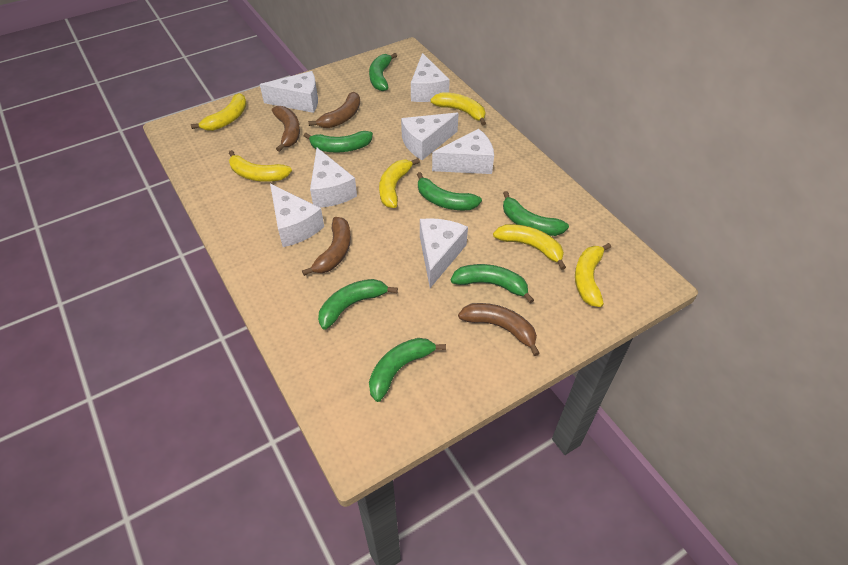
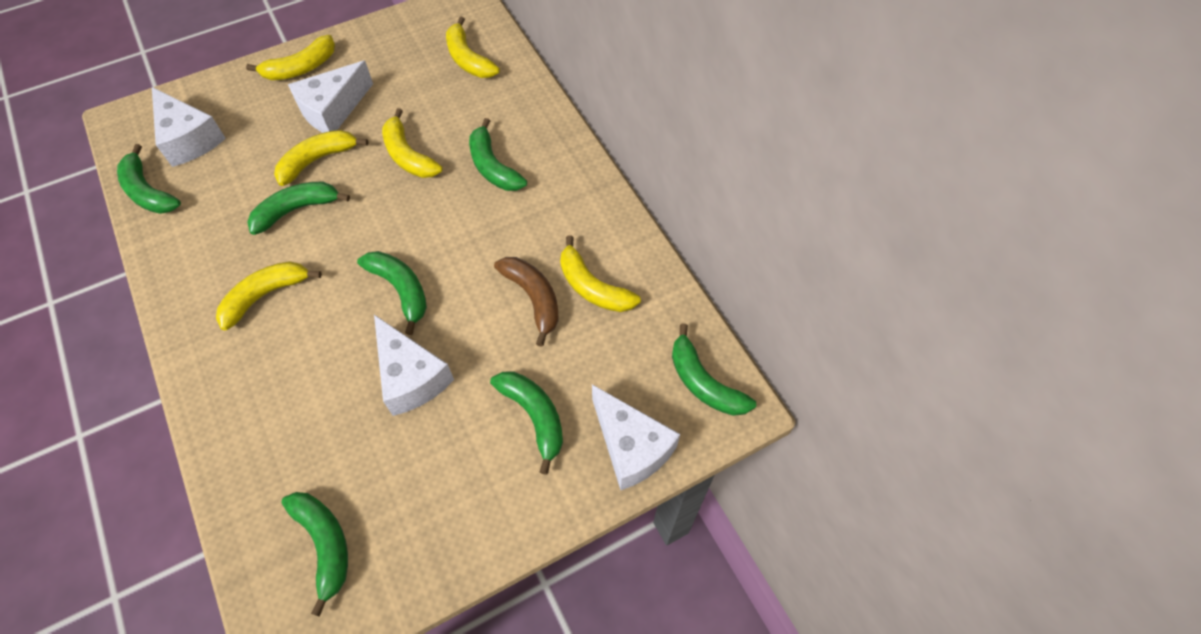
brown banana: 4 -> 1
white cheese: 7 -> 4

